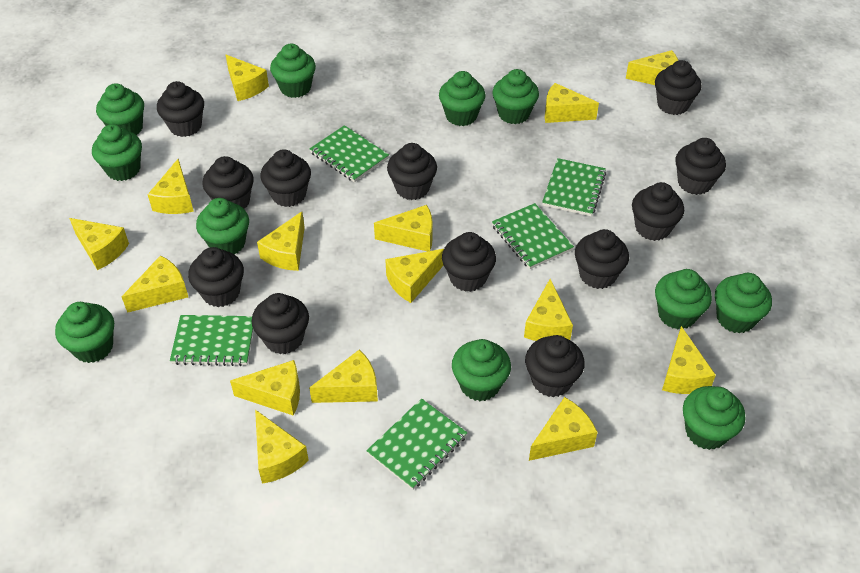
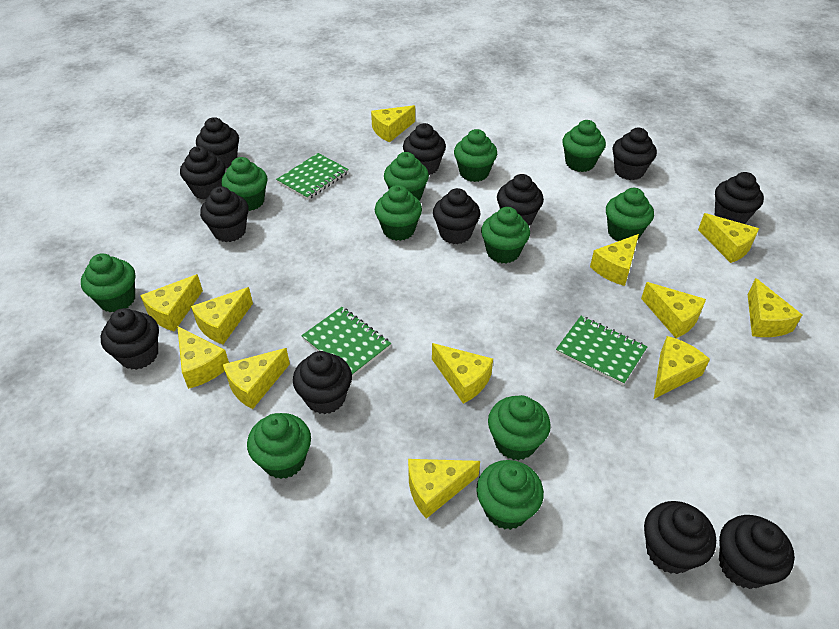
green notebook: 5 -> 3
yellow cheese: 15 -> 12

